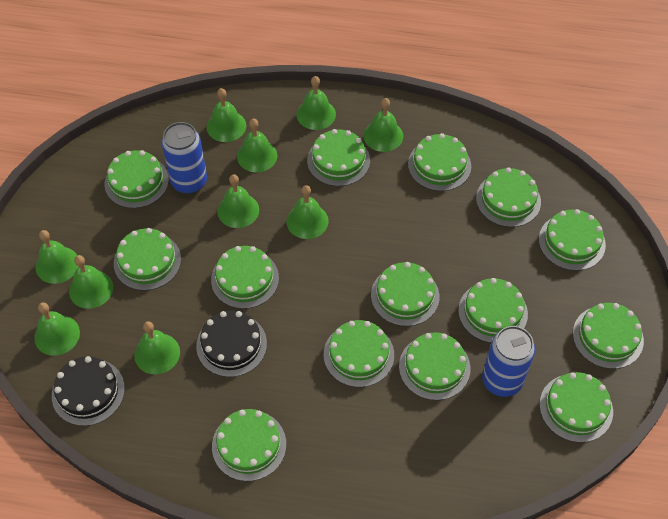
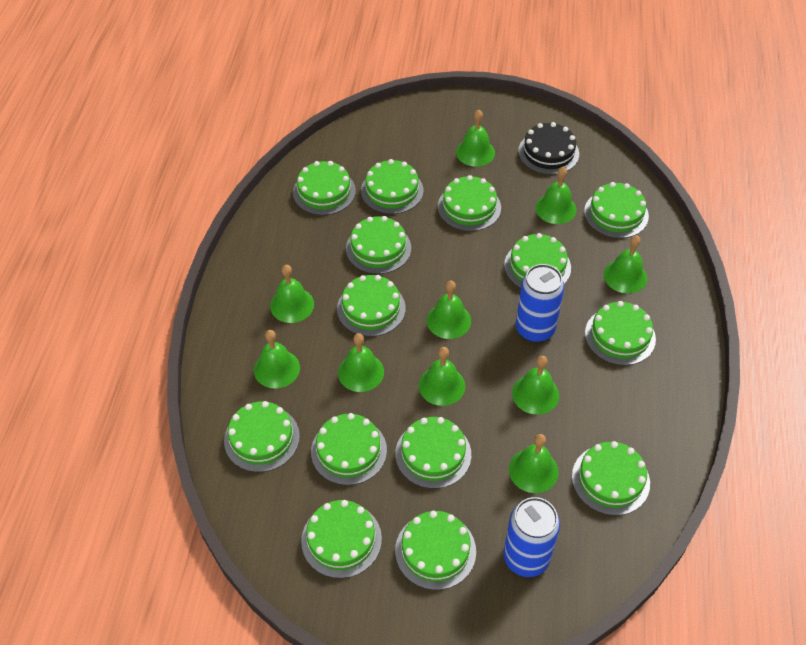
black cake: 2 -> 1

